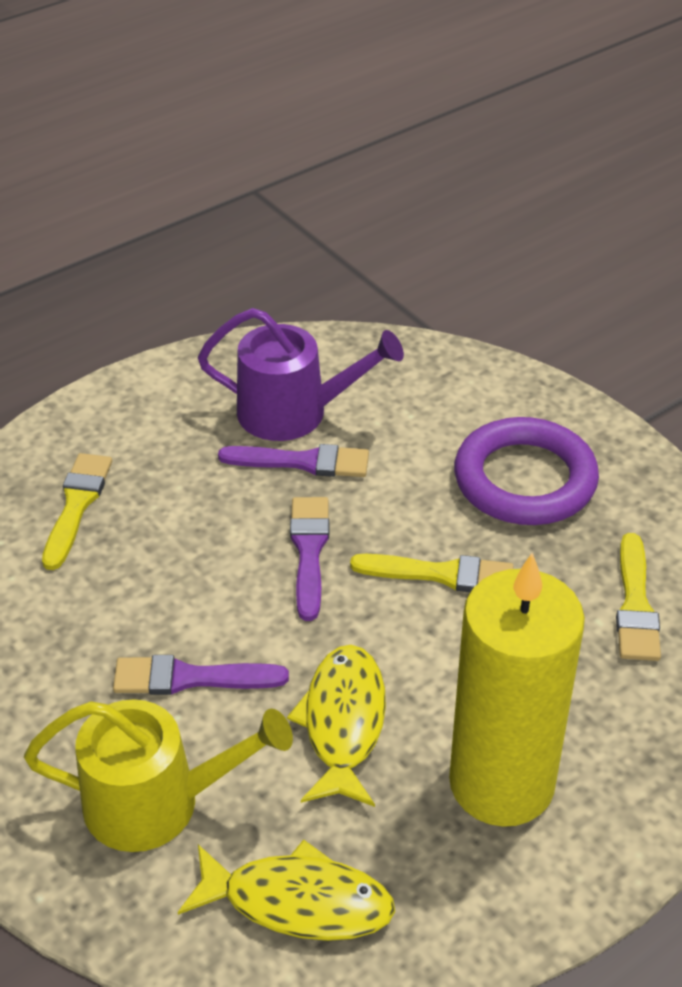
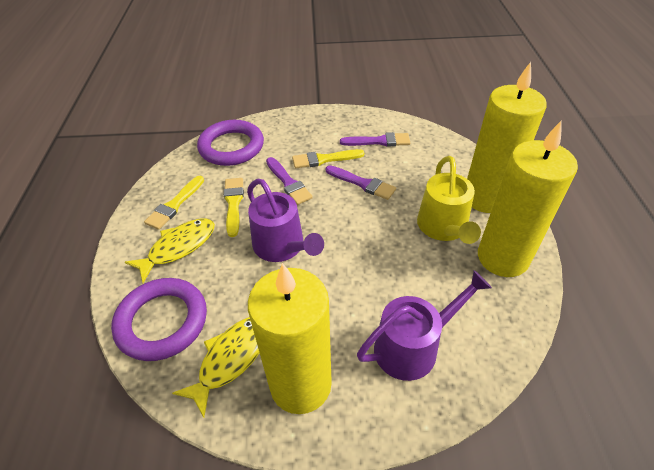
purple ring: 1 -> 2
purple watering can: 1 -> 2
yellow candle: 1 -> 3

